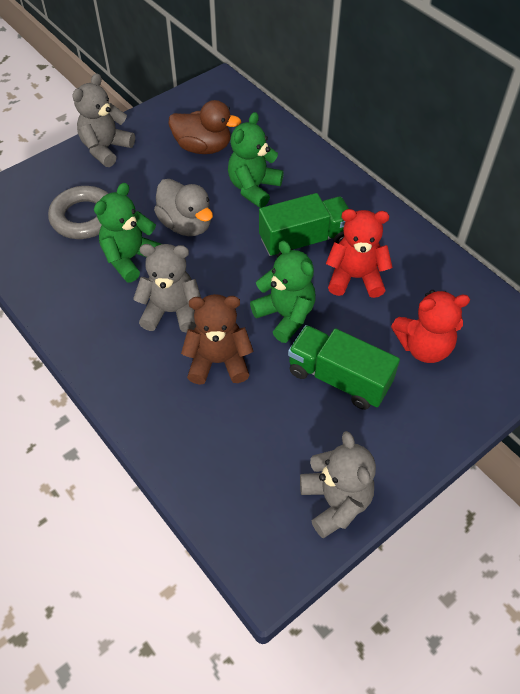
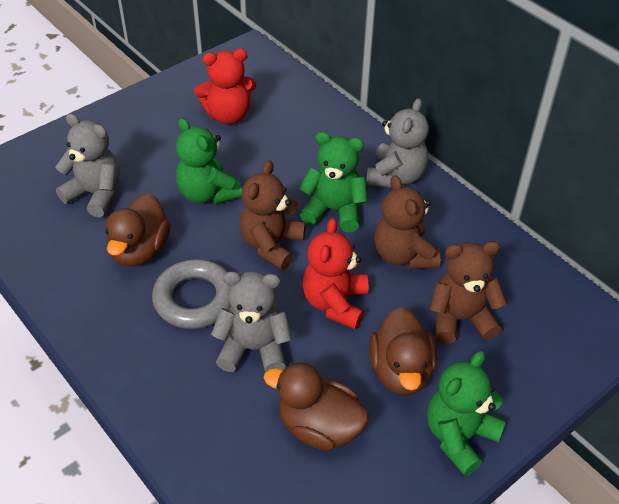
brown duck: 1 -> 3
brown teddy bear: 1 -> 3
green truck: 2 -> 0
grey duck: 1 -> 0

